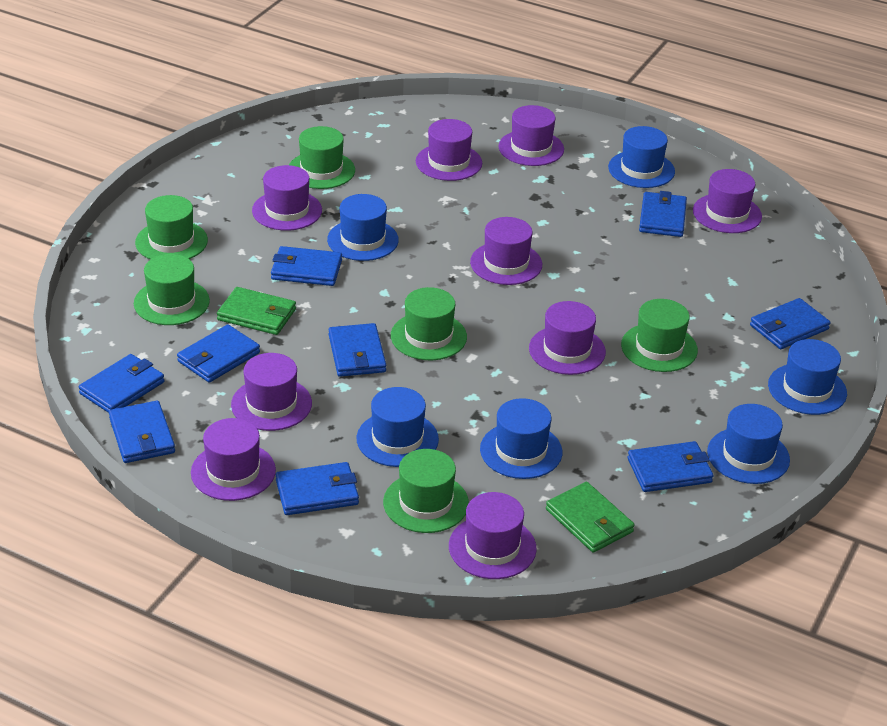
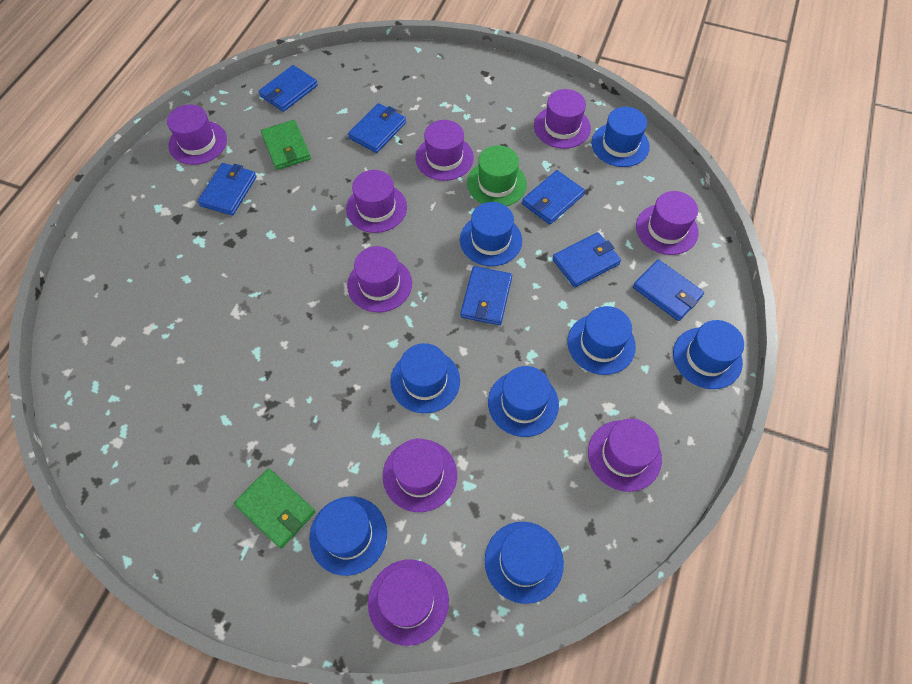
blue hat: 6 -> 8
blue wallet: 9 -> 7
green hat: 6 -> 1

